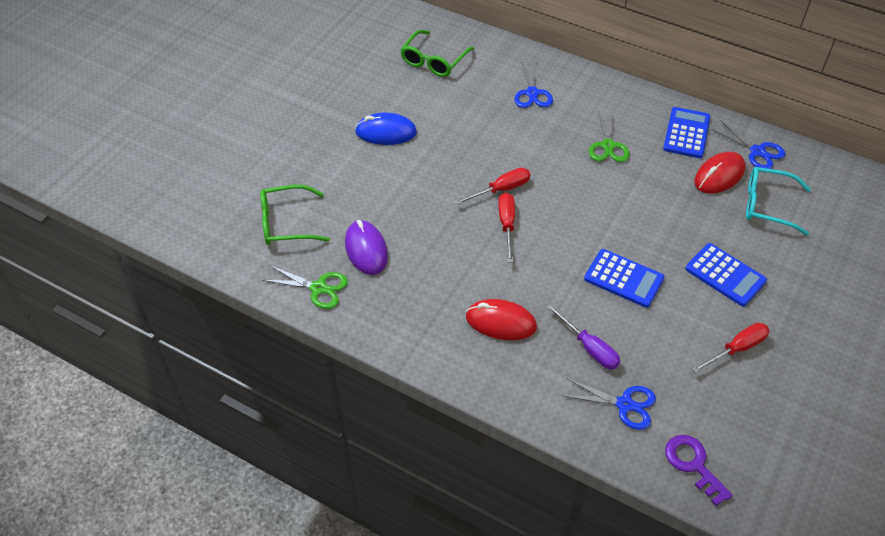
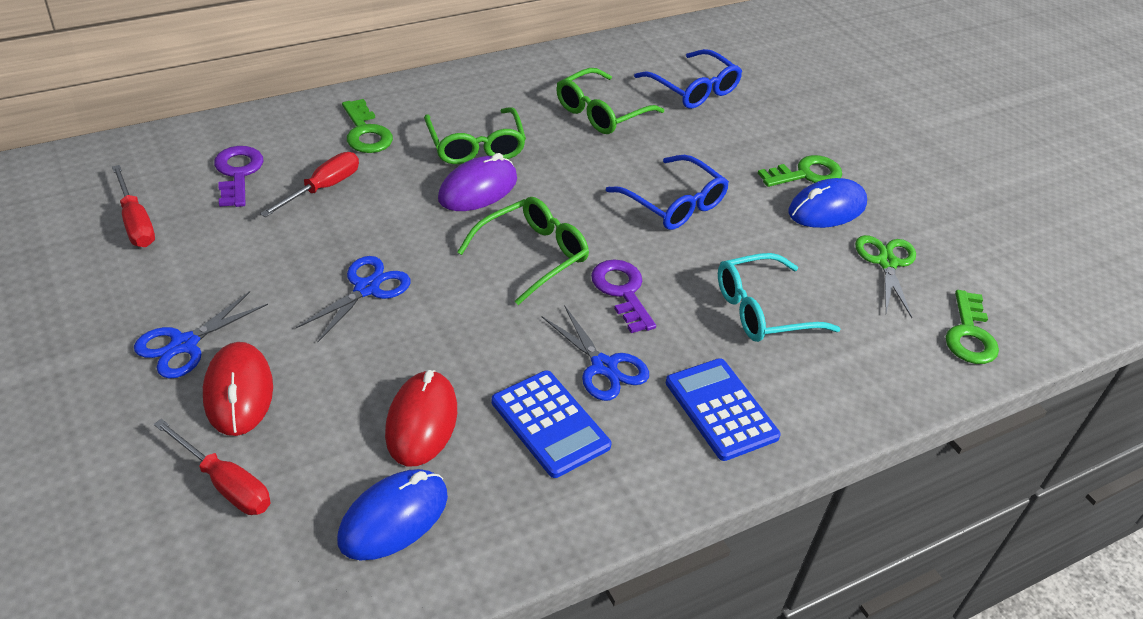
blue calculator: 3 -> 2
blue glasses: 0 -> 2
blue mouse: 1 -> 2
green glasses: 2 -> 3
green key: 0 -> 3
green scissors: 2 -> 1
purple key: 1 -> 2
purple screwdriver: 1 -> 0

